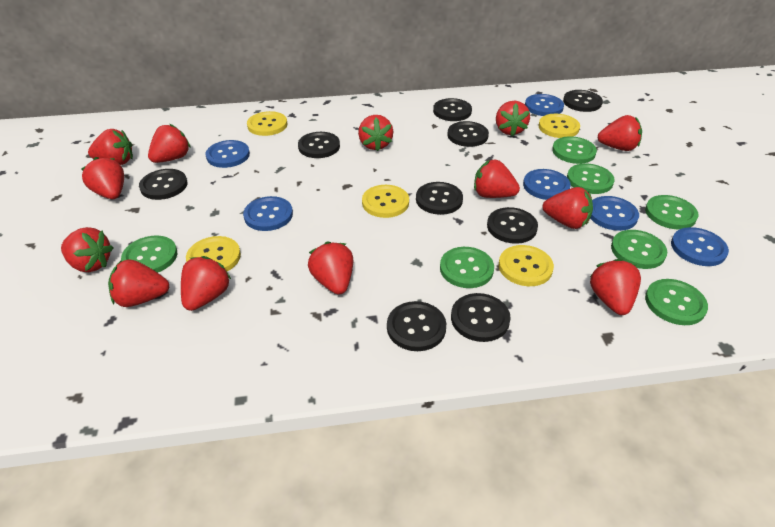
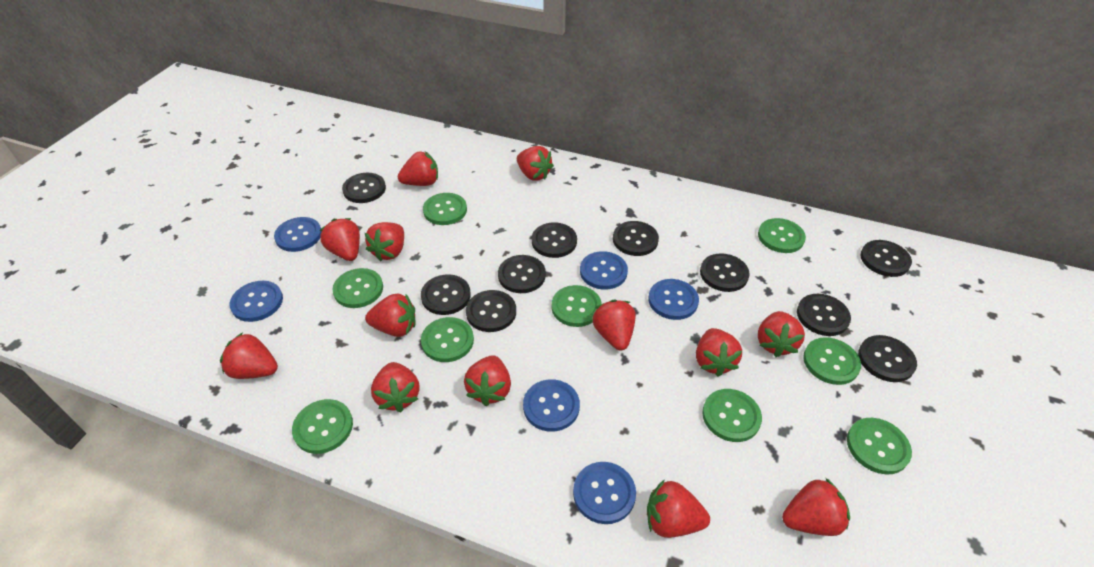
black button: 9 -> 10
green button: 7 -> 9
yellow button: 5 -> 0

